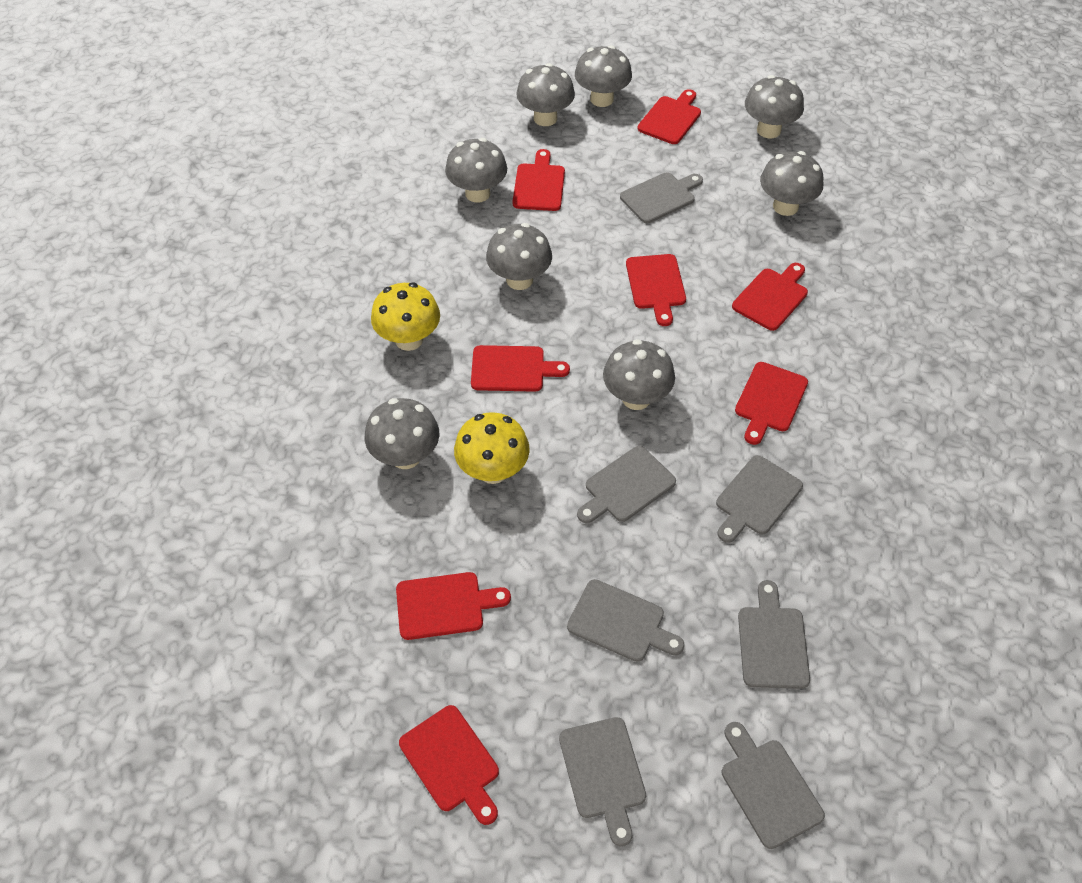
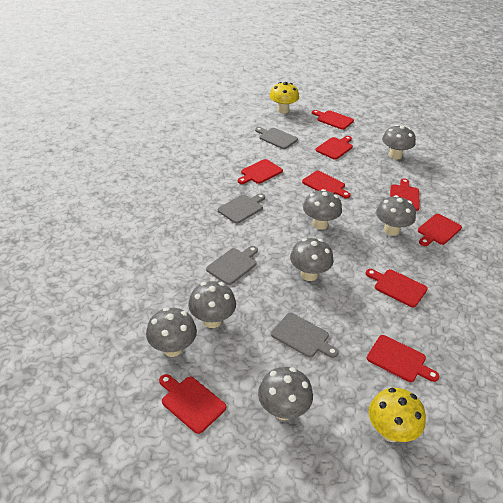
grey cutting board: 7 -> 4
grey mushroom: 8 -> 7
red cutting board: 8 -> 9

